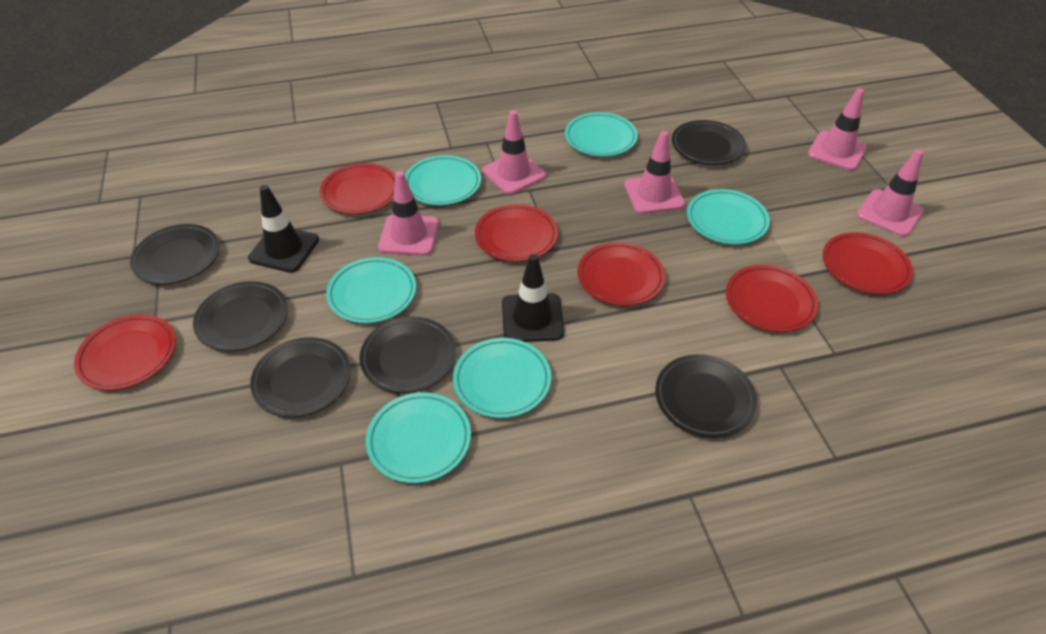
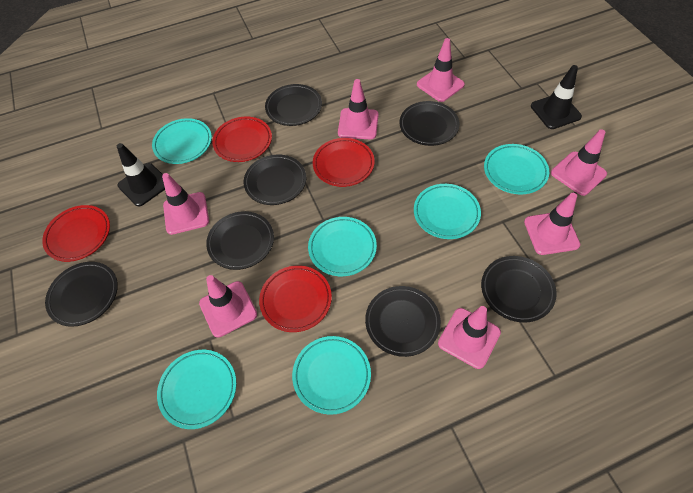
black plate: 6 -> 7
pink traffic cone: 5 -> 7
red plate: 6 -> 4

